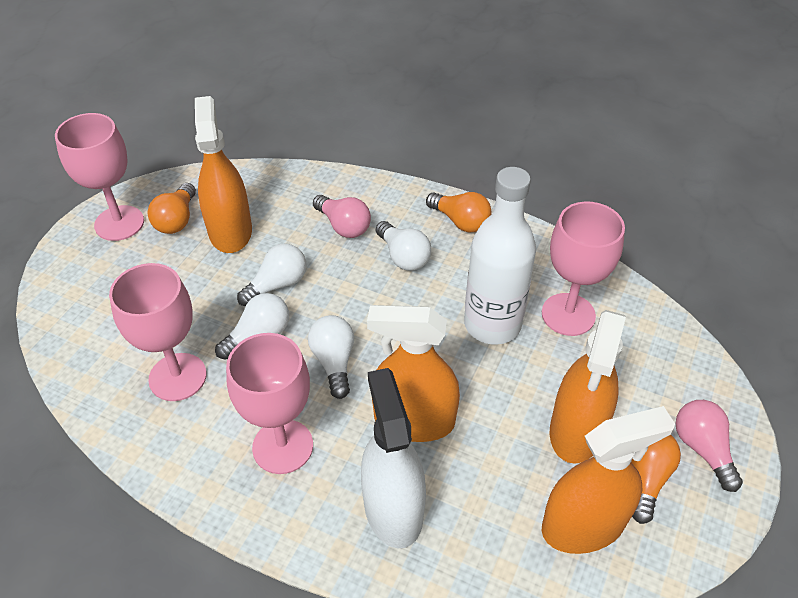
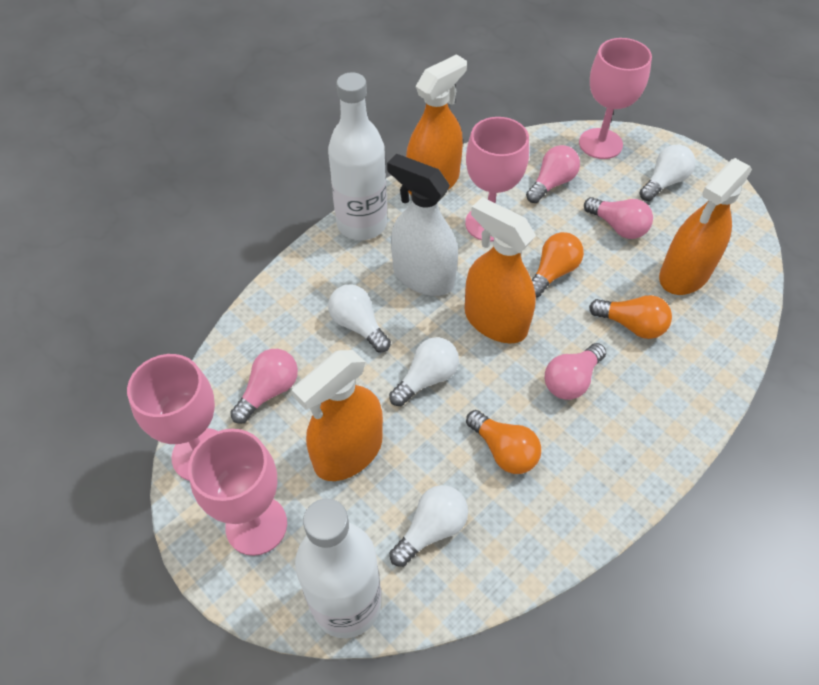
pink light bulb: 2 -> 4
white bottle: 1 -> 2

